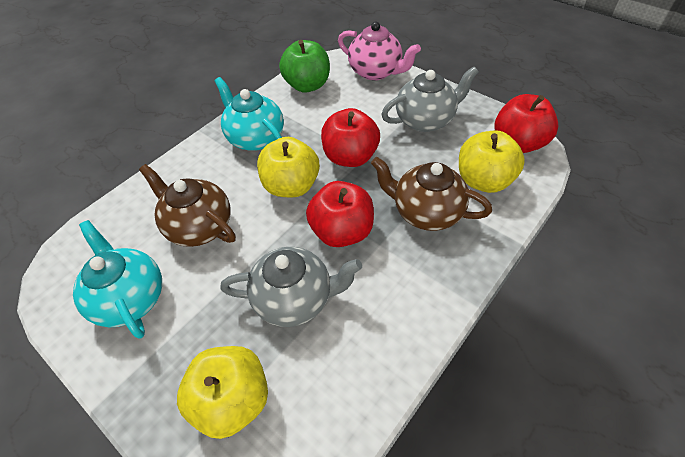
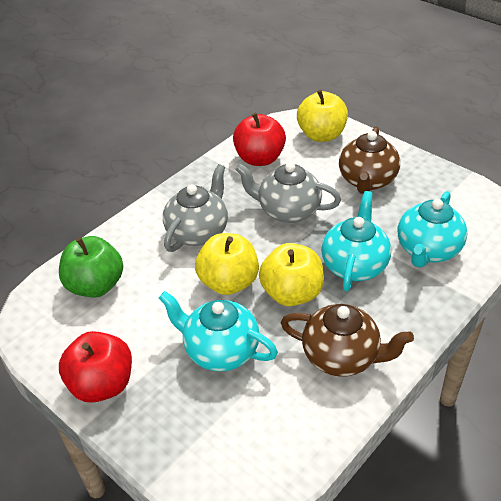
pink teapot: 1 -> 0
red apple: 3 -> 2
turquoise teapot: 2 -> 3

